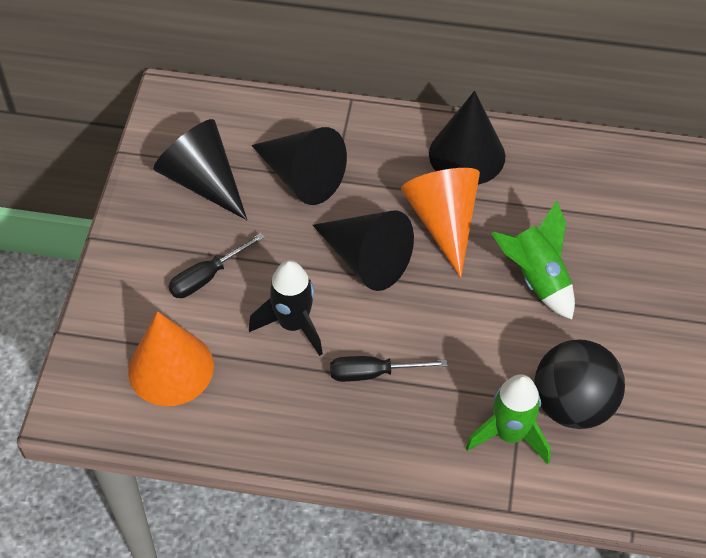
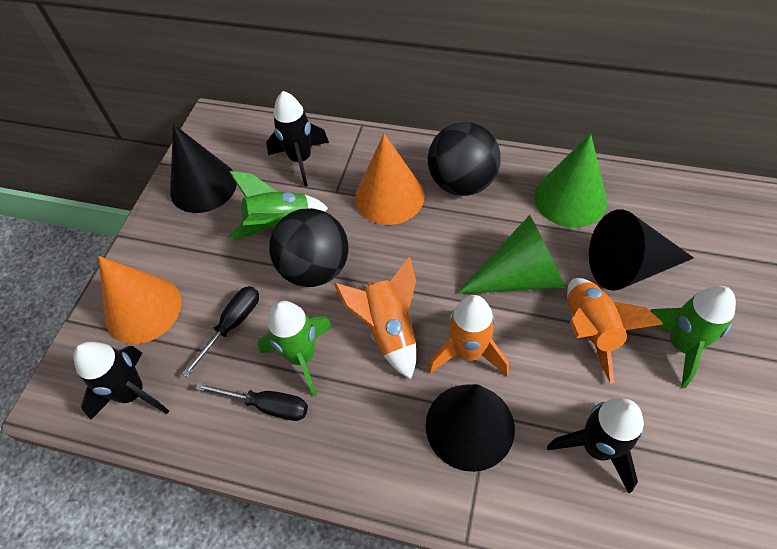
black ball: 1 -> 2
black cone: 4 -> 3
black rocket: 1 -> 3
green cone: 0 -> 2
green rocket: 2 -> 3
orange rocket: 0 -> 3

